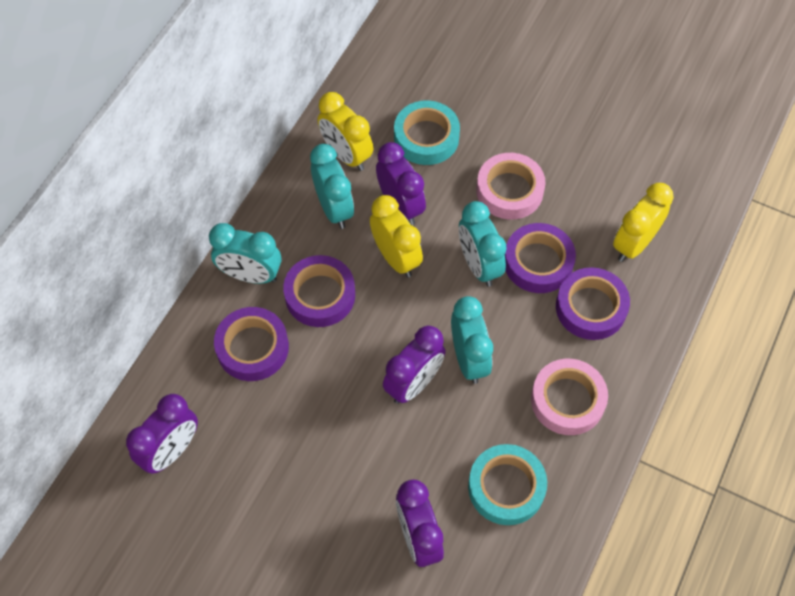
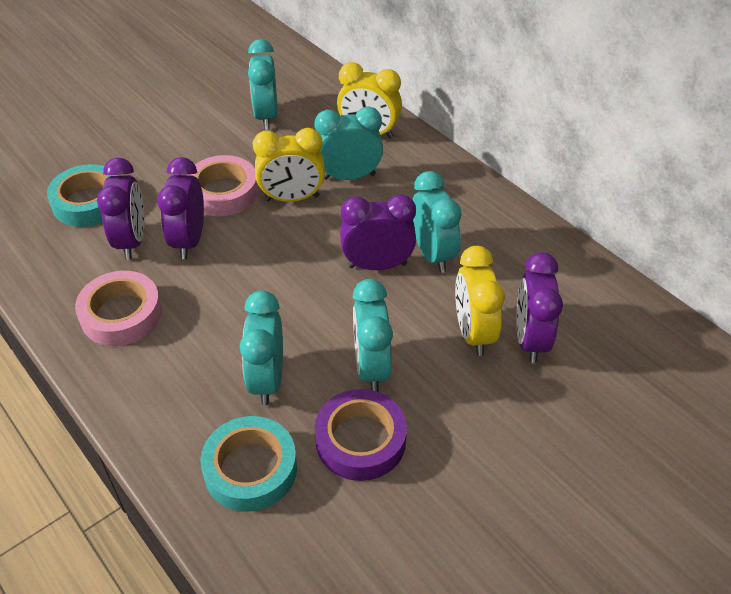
purple tape: 4 -> 1
turquoise clock: 4 -> 5

